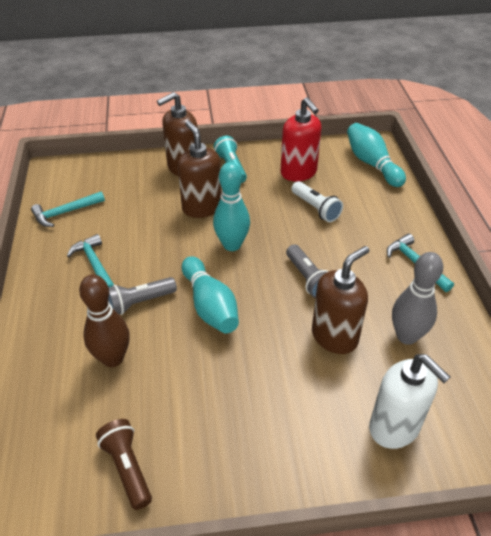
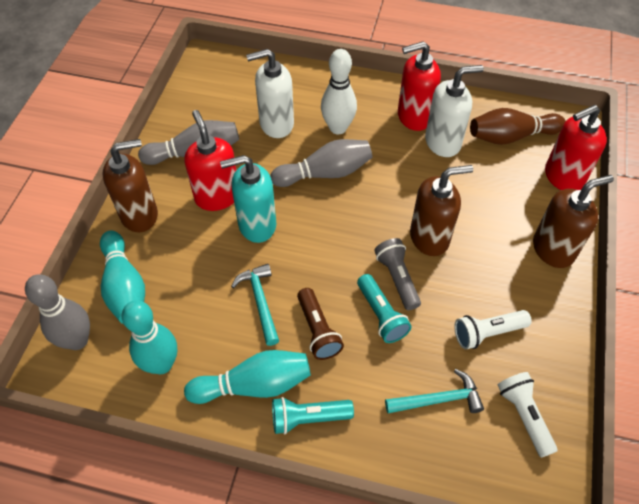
grey bowling pin: 1 -> 3
grey flashlight: 2 -> 1
red soap dispenser: 1 -> 3
turquoise flashlight: 1 -> 2
turquoise hammer: 3 -> 2
turquoise soap dispenser: 0 -> 1
white bowling pin: 0 -> 1
white flashlight: 1 -> 2
white soap dispenser: 1 -> 2

